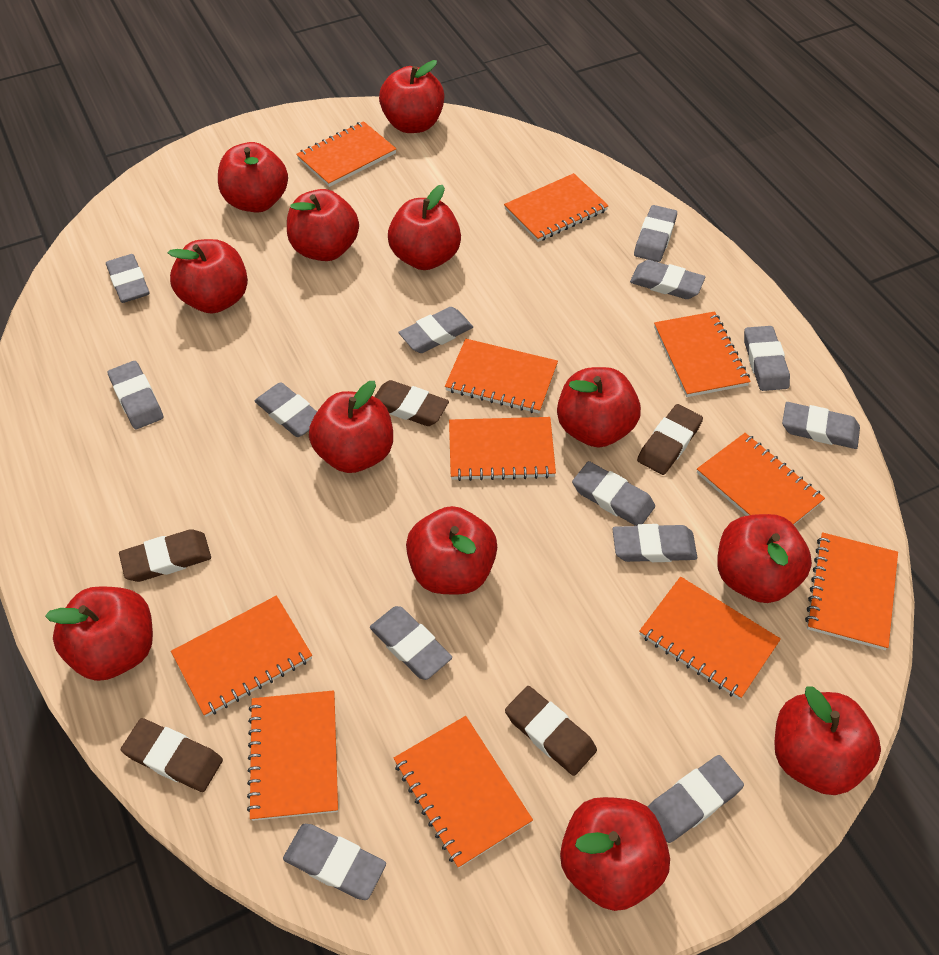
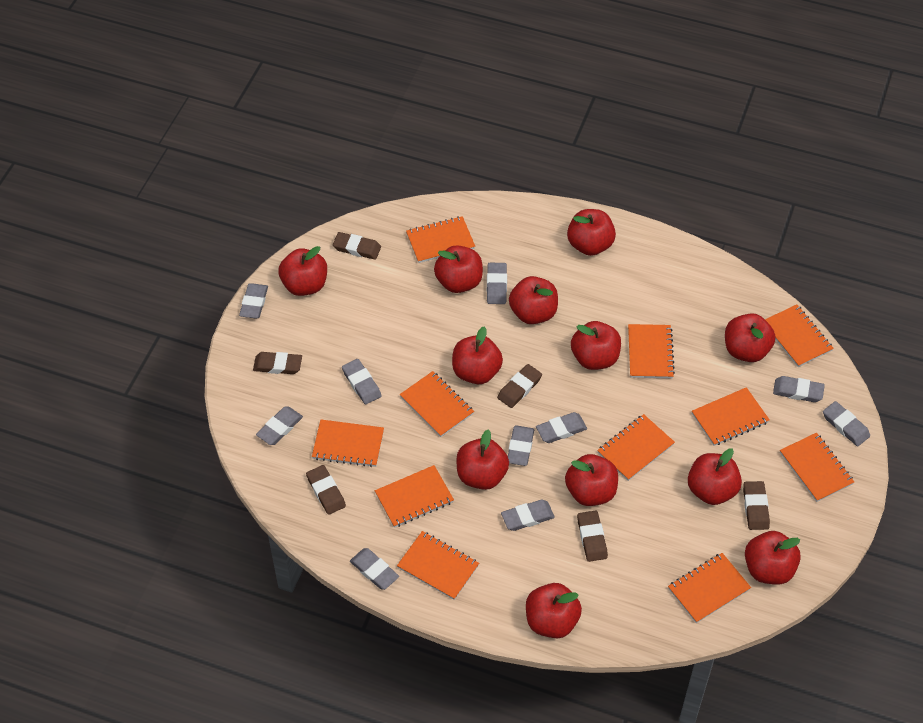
brown eraser: 5 -> 6
grey eraser: 13 -> 10

